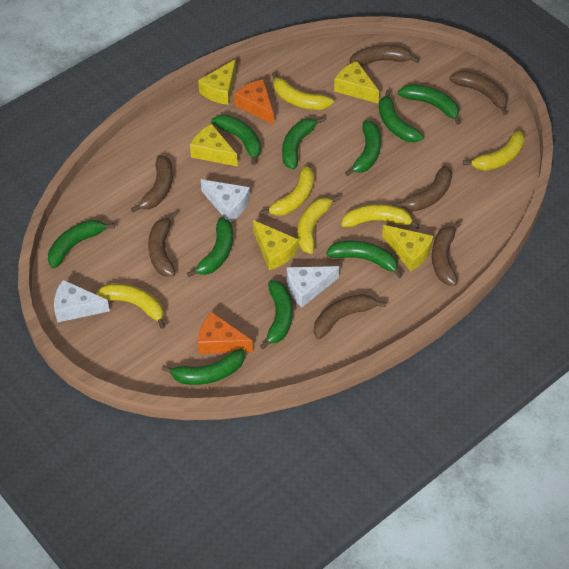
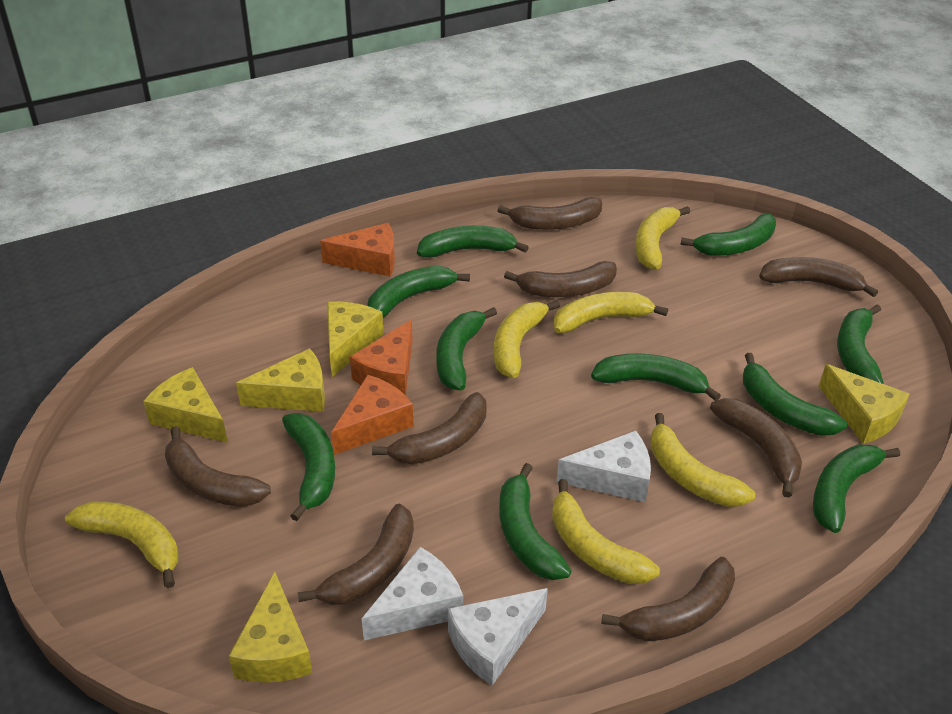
brown banana: 7 -> 8
orange cheese: 2 -> 3

